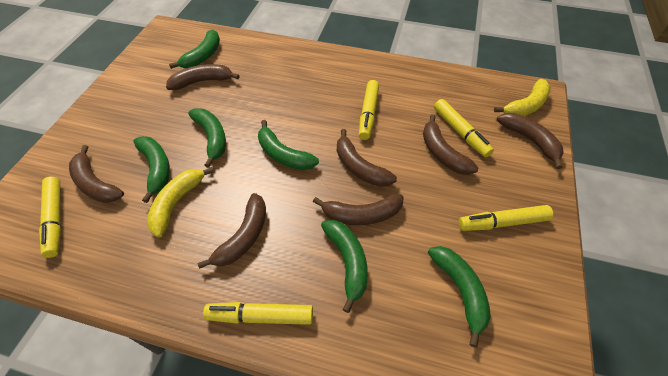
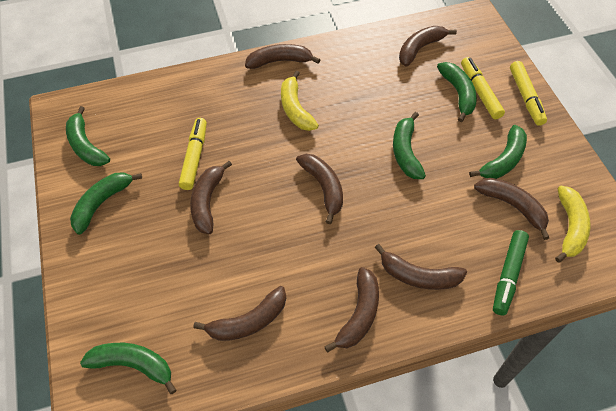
brown banana: 7 -> 8
green marker: 0 -> 1
yellow marker: 5 -> 3

